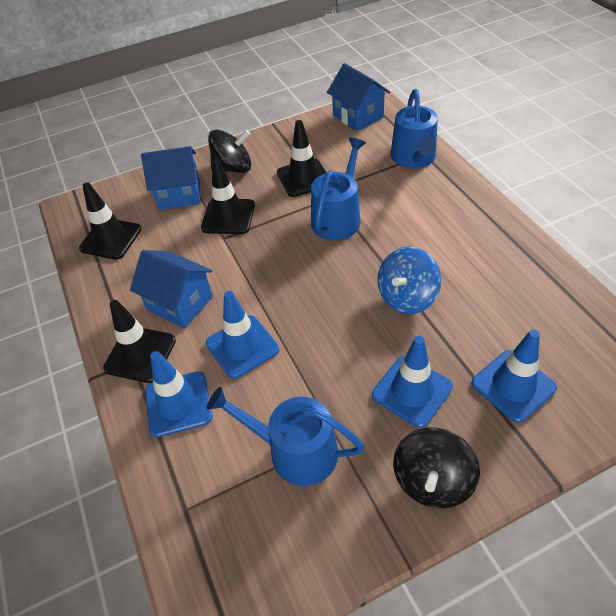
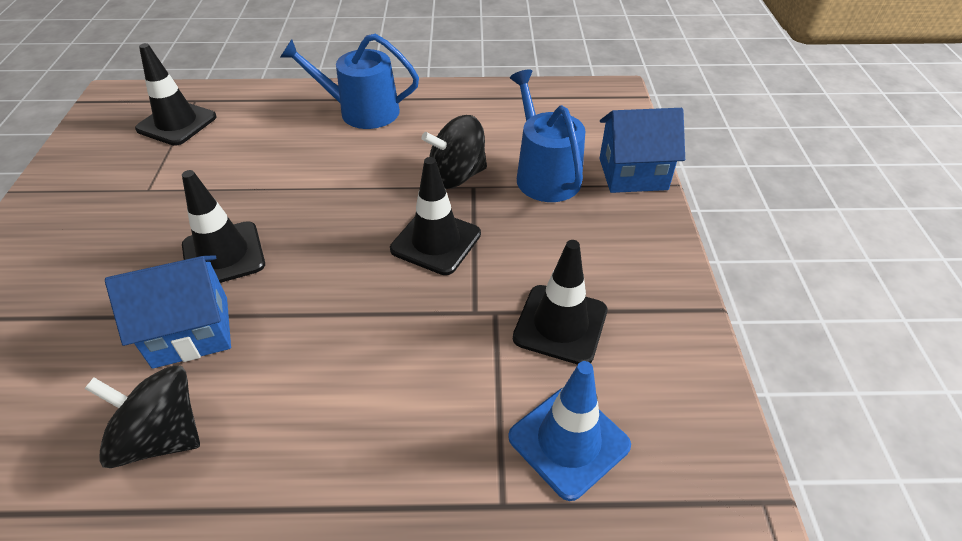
blue house: 3 -> 2
blue spinning top: 1 -> 0
blue traffic cone: 4 -> 1
blue watering can: 3 -> 2

